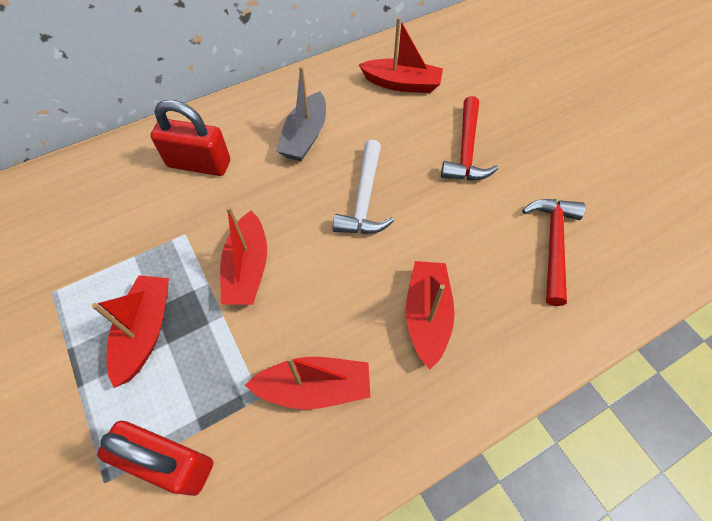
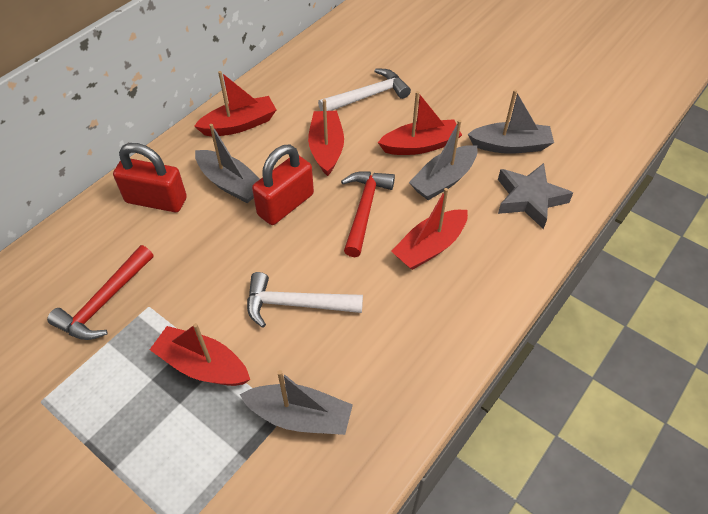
grey boat: 1 -> 4
grey star: 0 -> 1
white hammer: 1 -> 2

